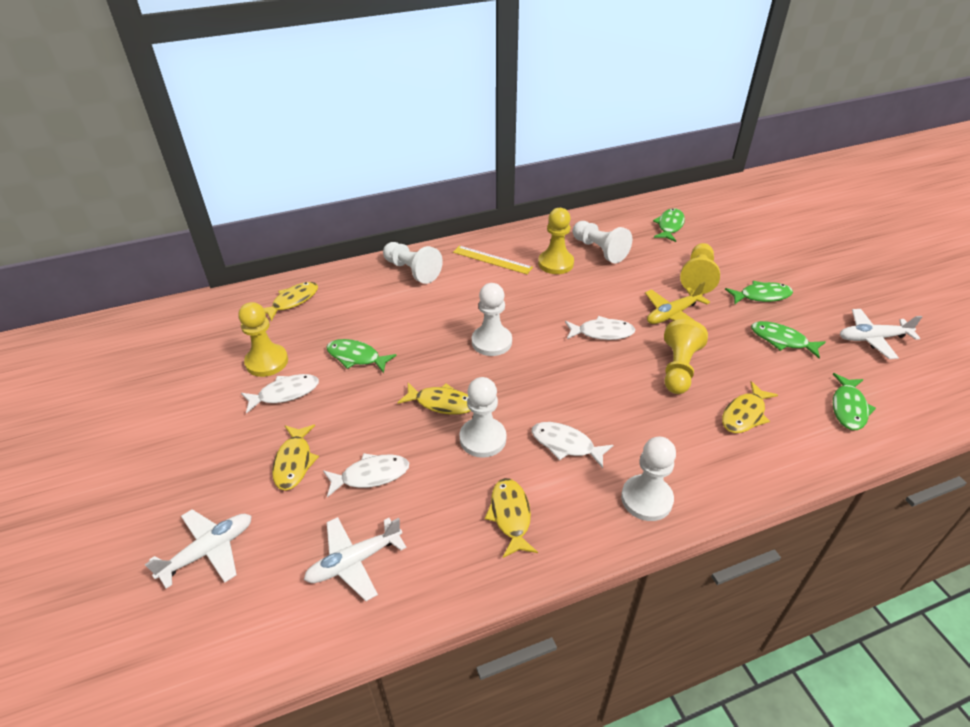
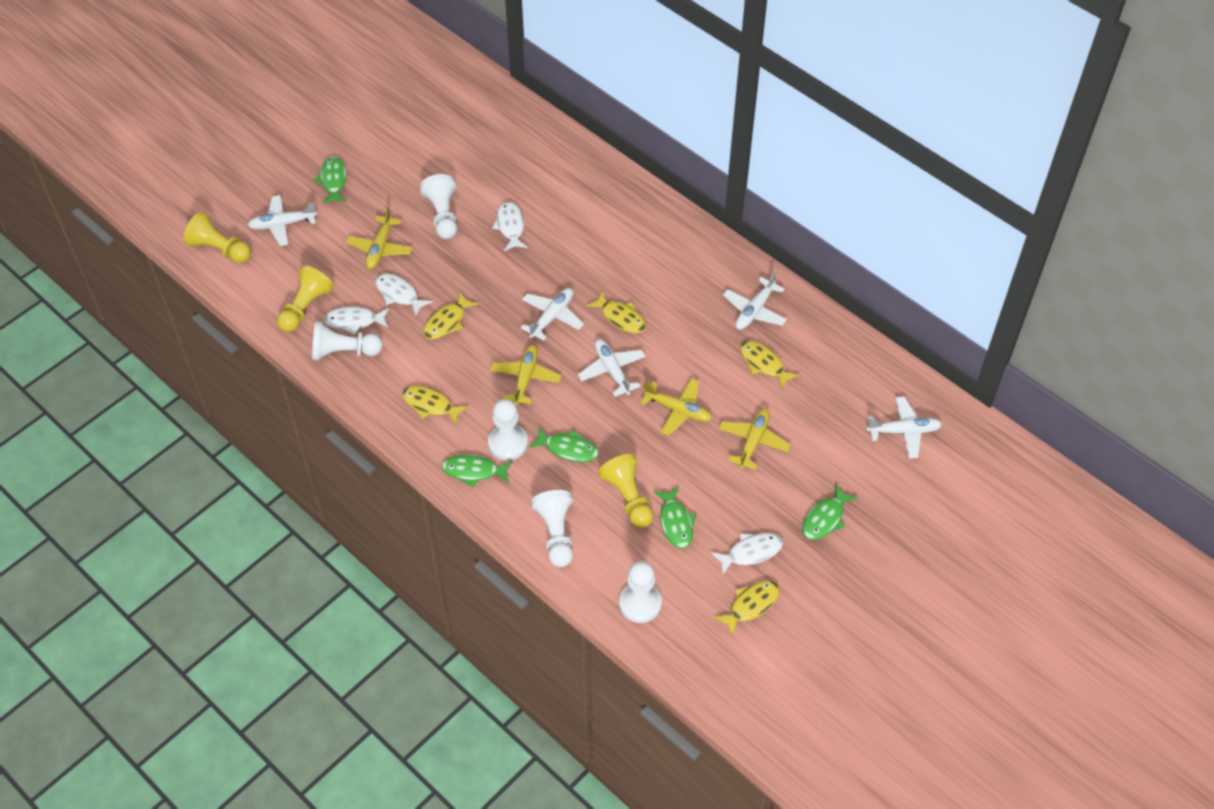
white plane: 3 -> 5
yellow pawn: 4 -> 3
yellow plane: 1 -> 4
yellow ruler: 1 -> 0

